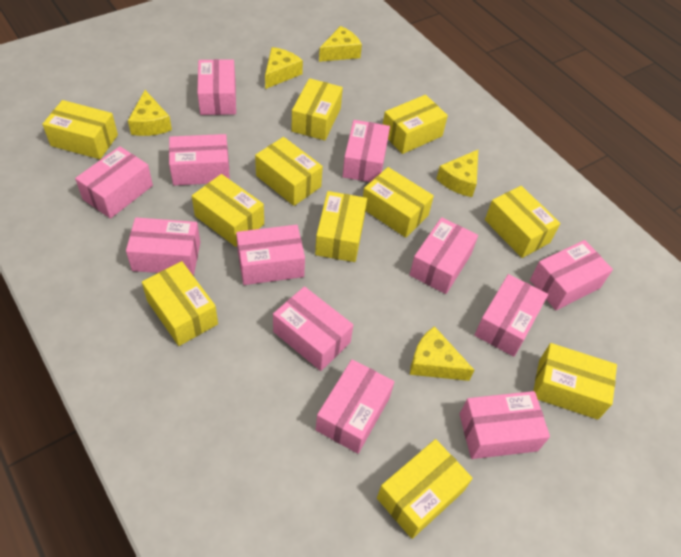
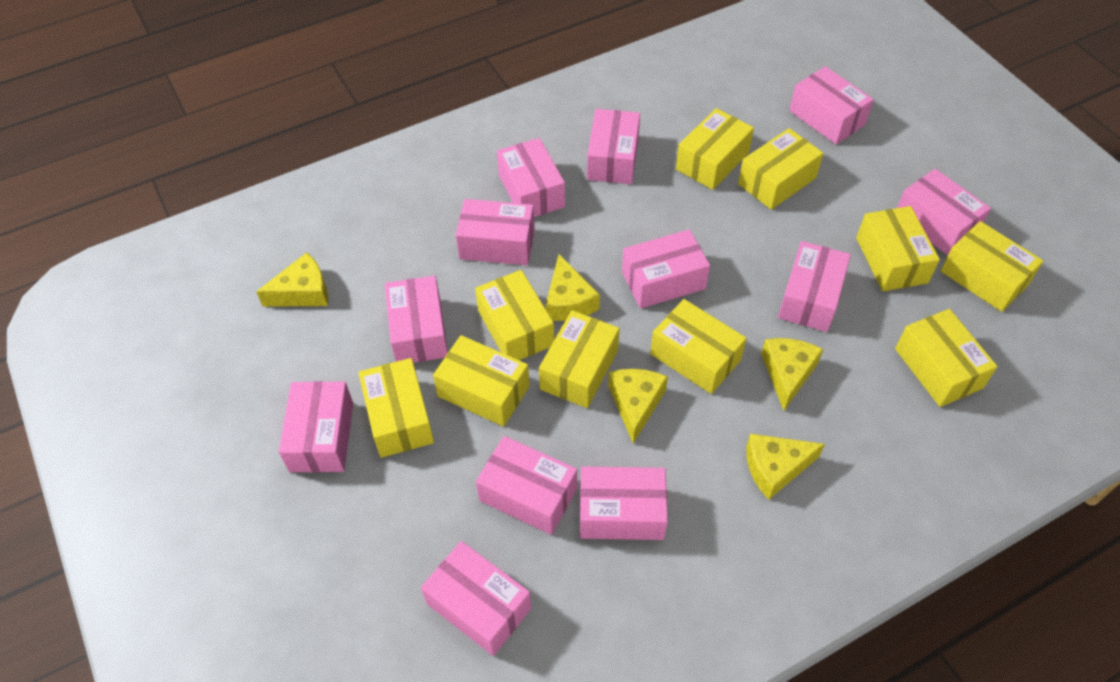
yellow box: 11 -> 10

